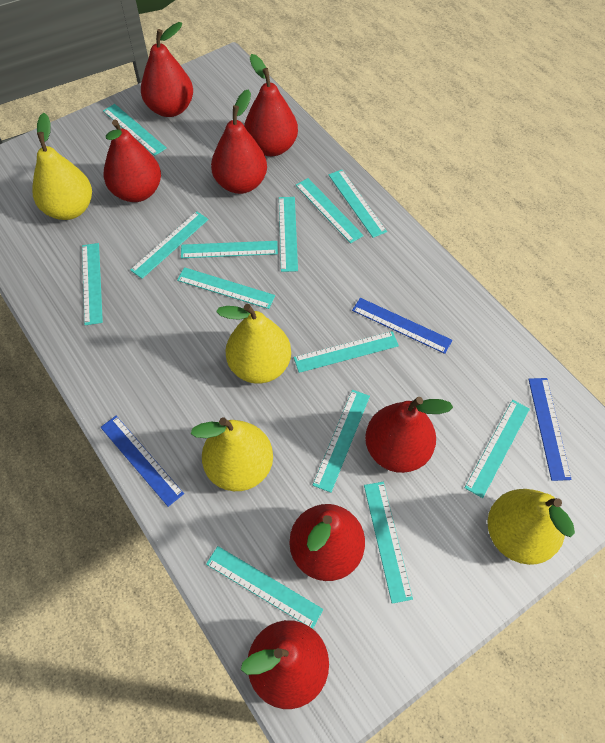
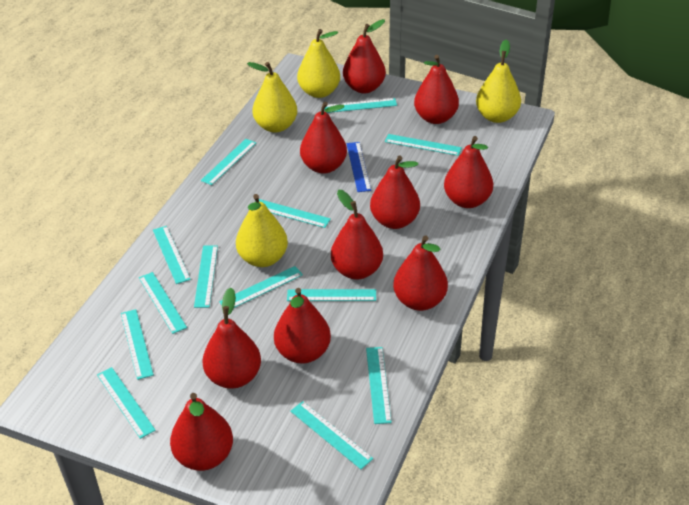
blue ruler: 3 -> 1
red pear: 7 -> 10

